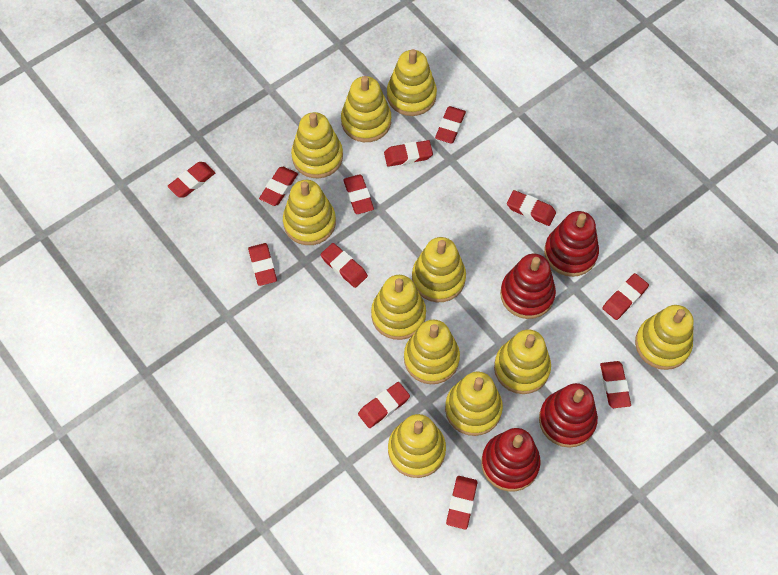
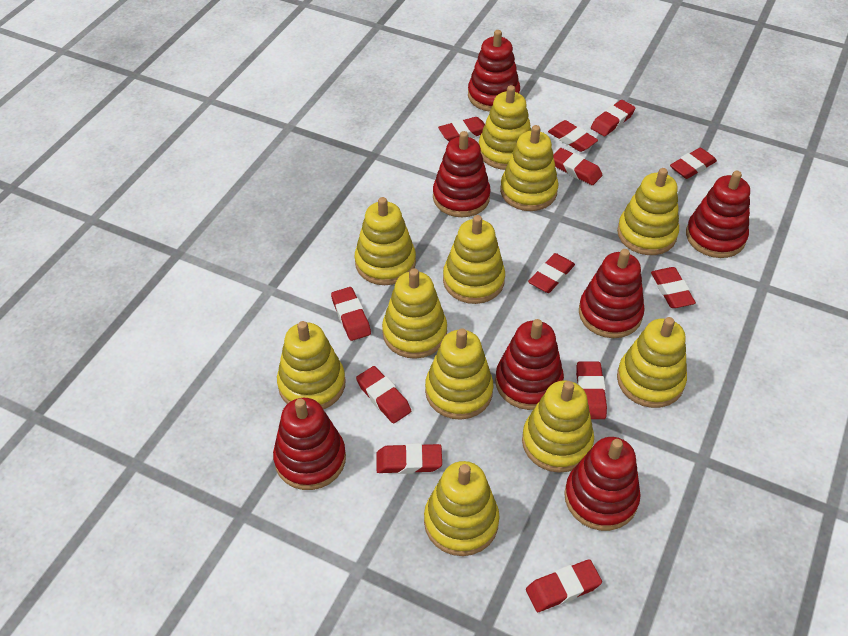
red stacking toy: 4 -> 7

